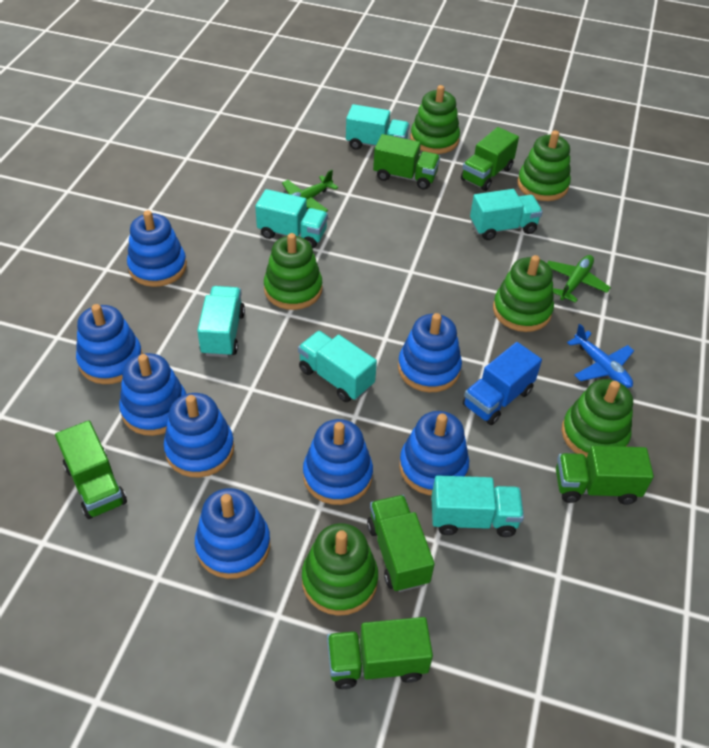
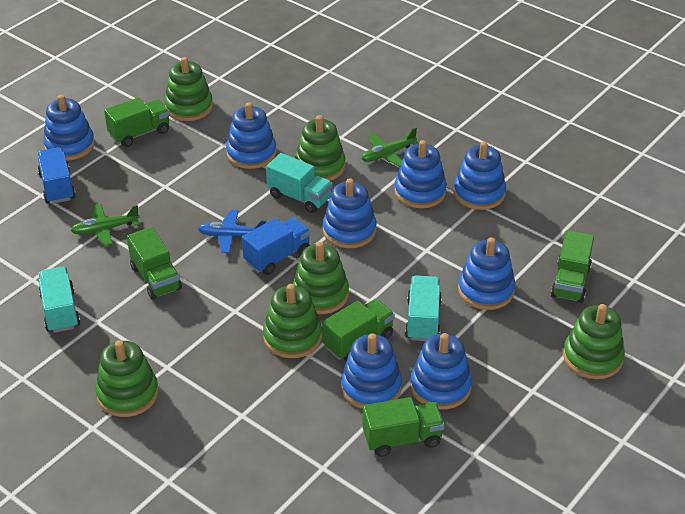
blue truck: 1 -> 2
green truck: 6 -> 5
turquoise truck: 6 -> 3

